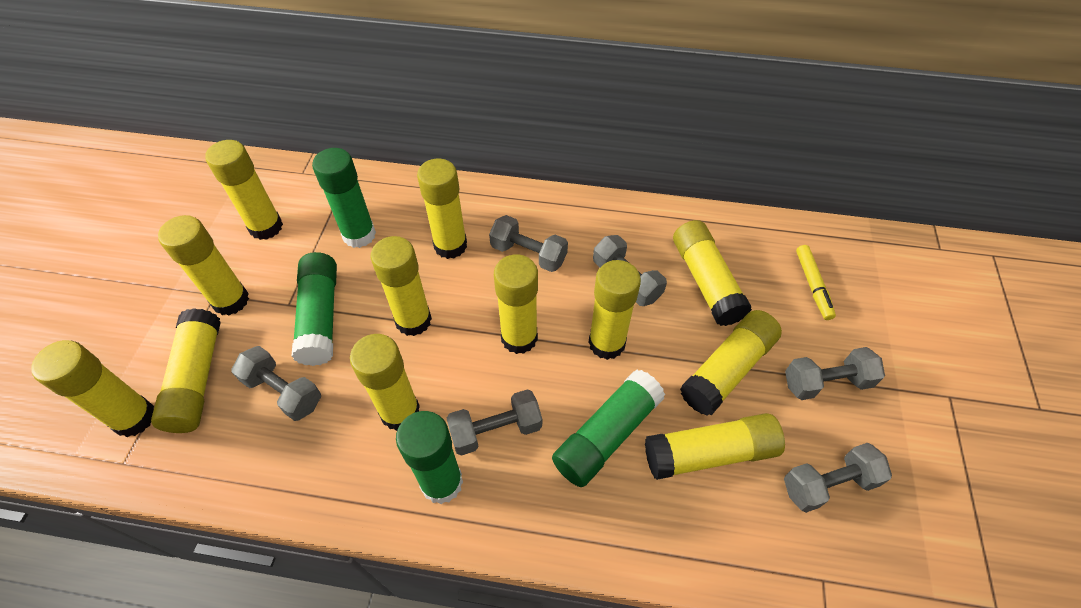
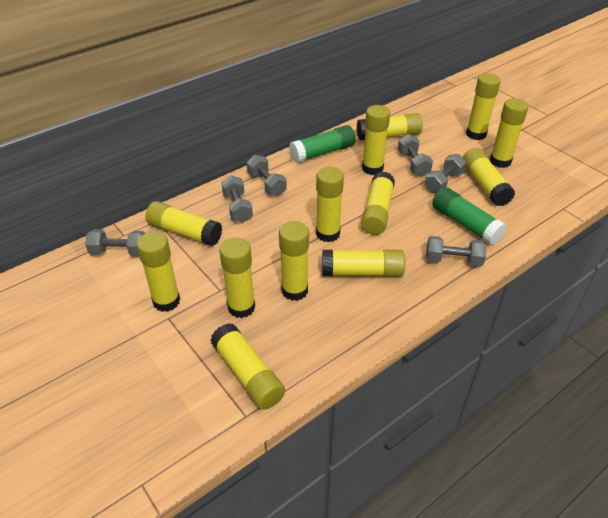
green glue stick: 4 -> 2
yellow glue stick: 12 -> 13
yellow marker: 1 -> 0

